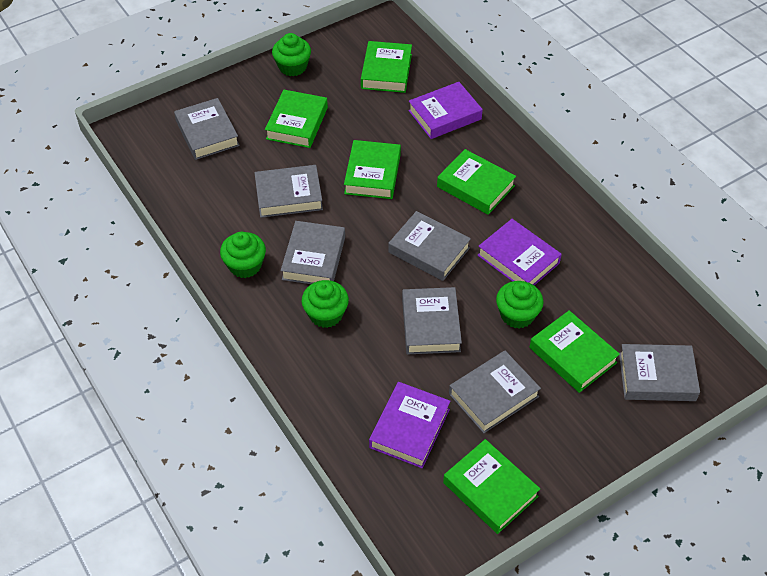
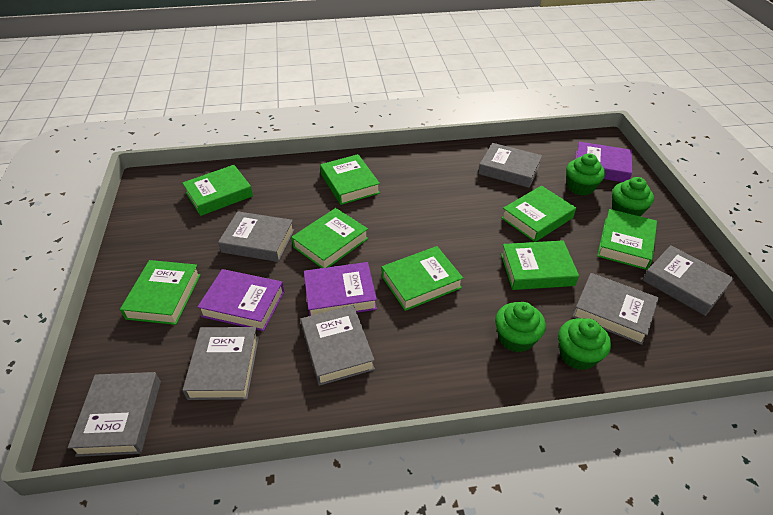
green book: 6 -> 8

